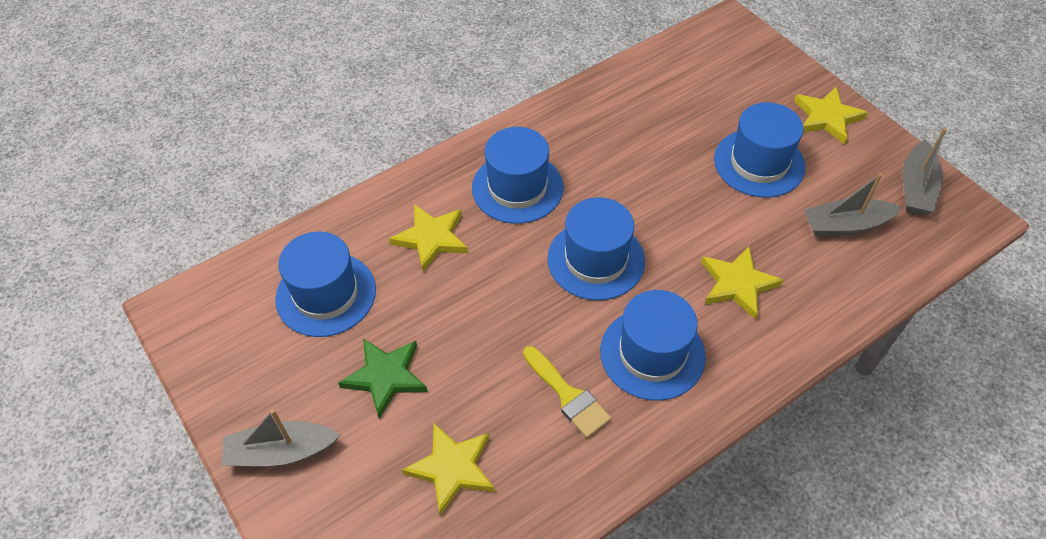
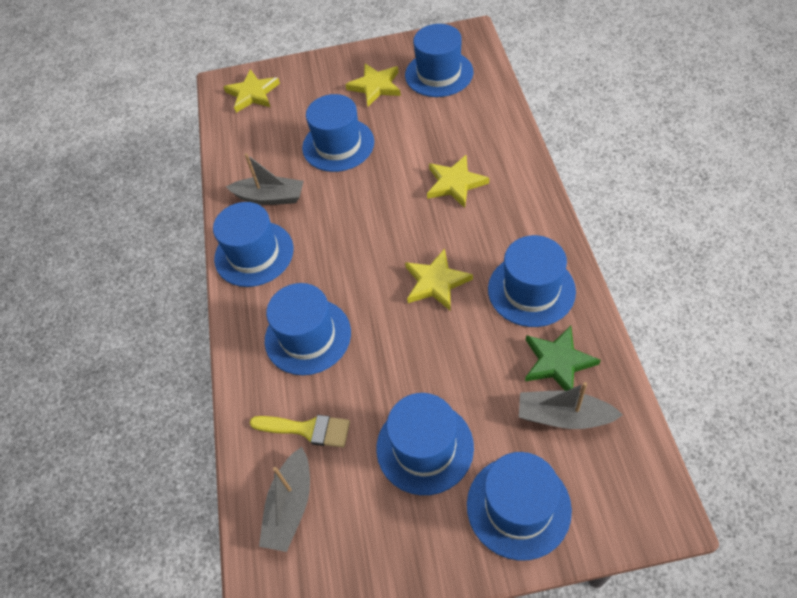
blue hat: 5 -> 7

